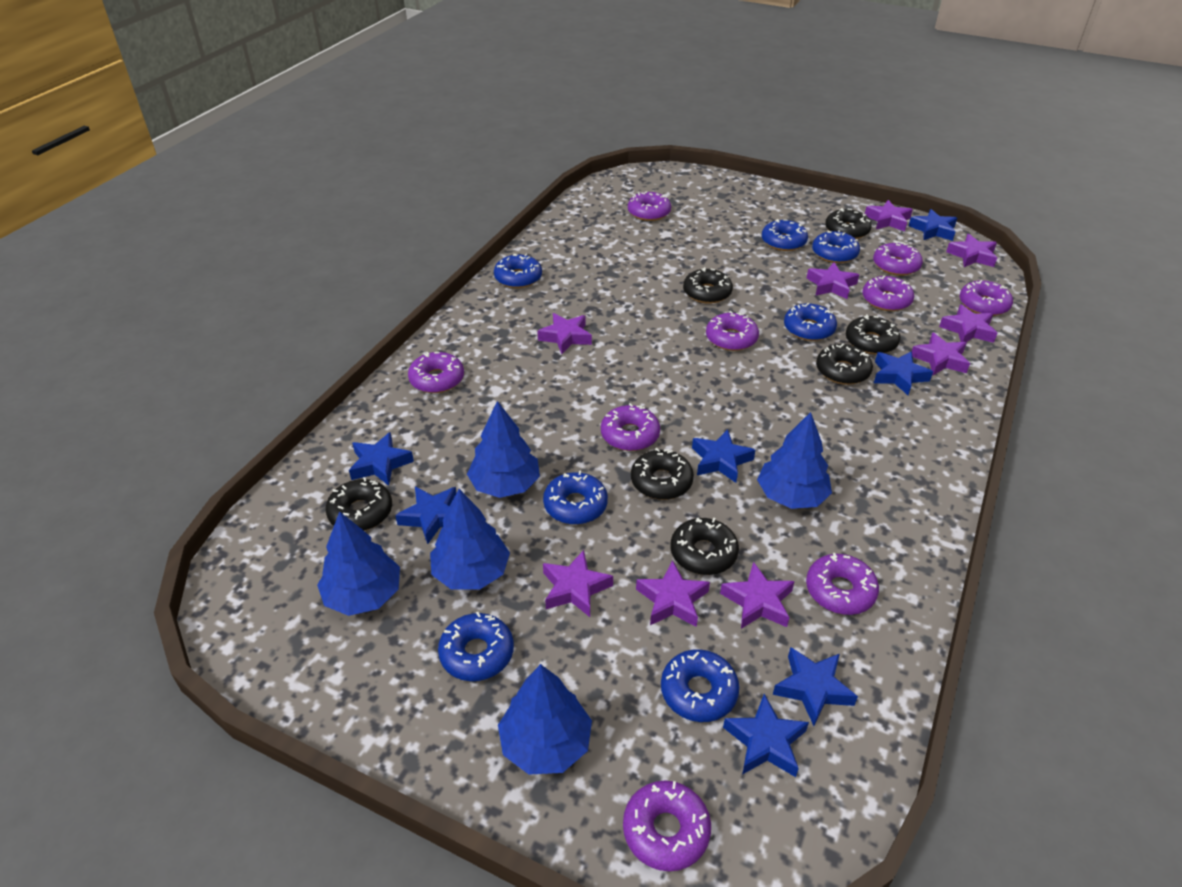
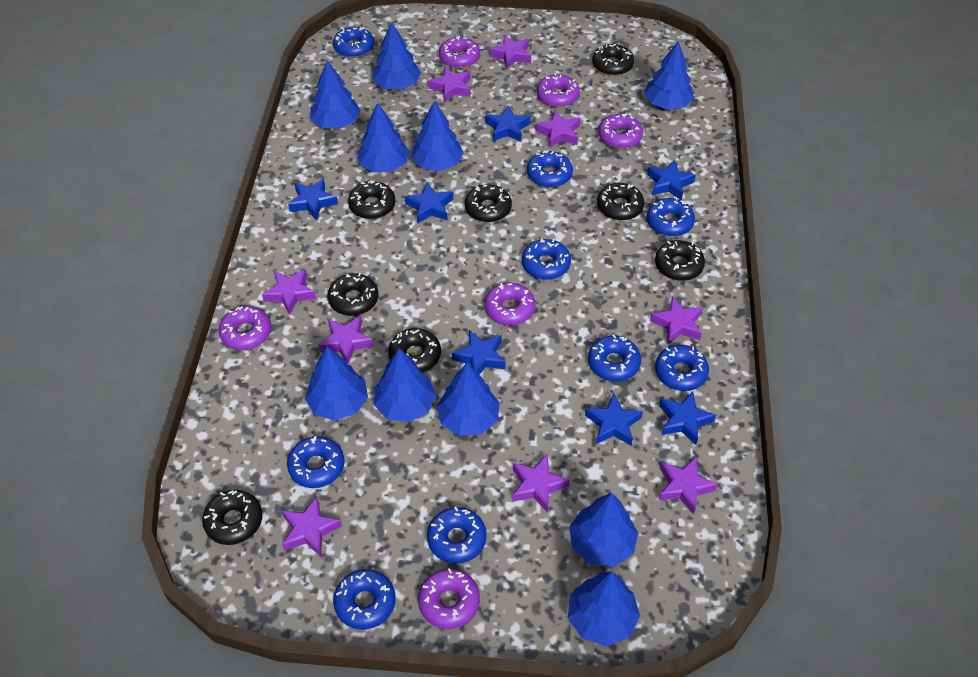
black donut: 7 -> 8
blue donut: 7 -> 9
blue tree: 5 -> 10
purple donut: 9 -> 6

